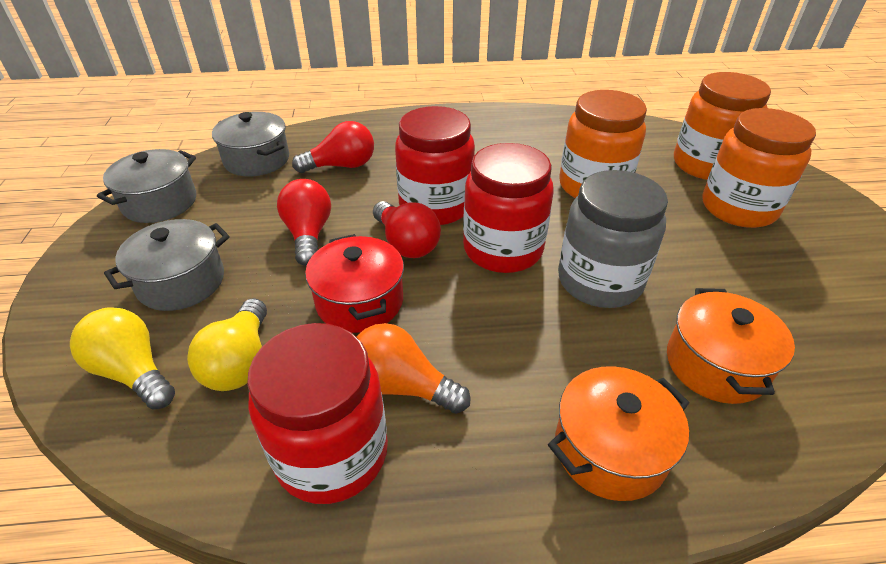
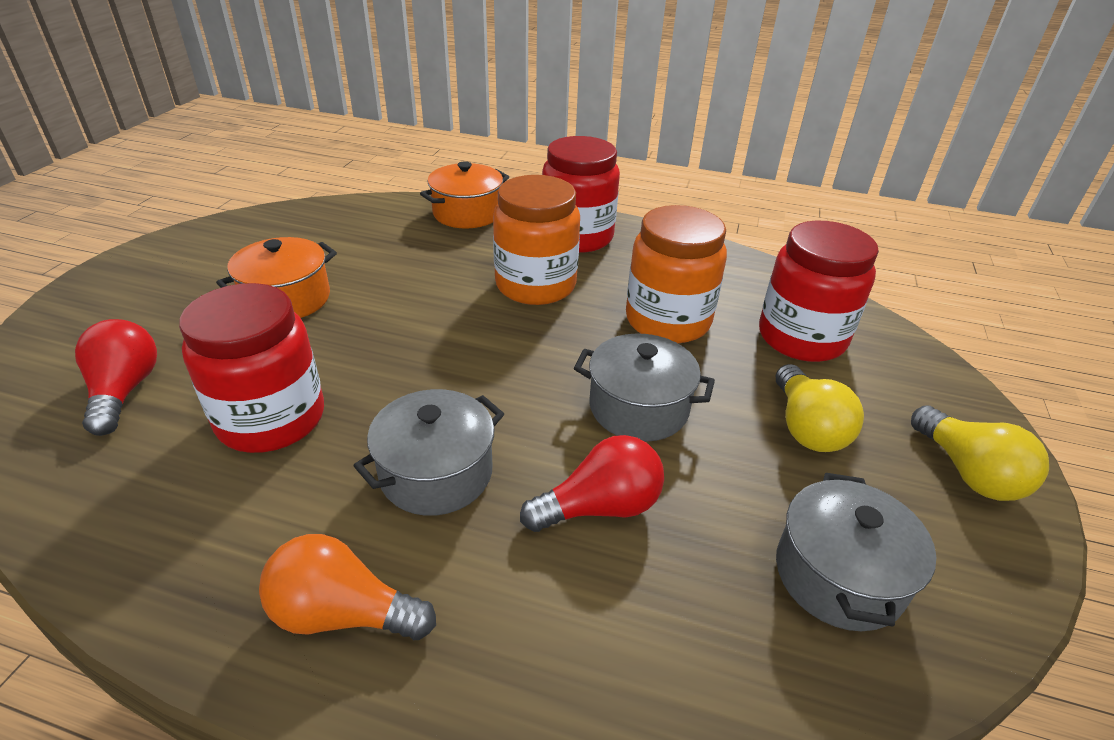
grey jar: 1 -> 0
orange jar: 3 -> 2
red light bulb: 3 -> 2
red pot: 1 -> 0

